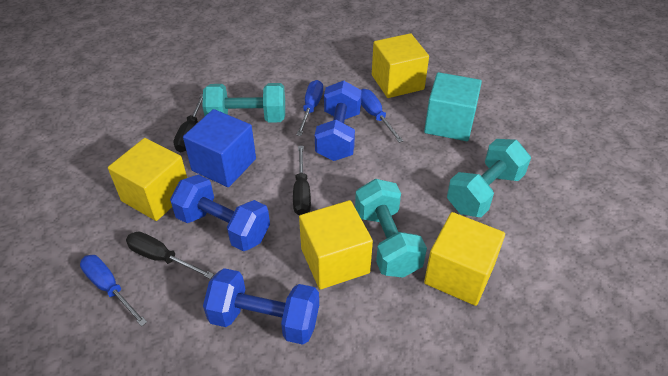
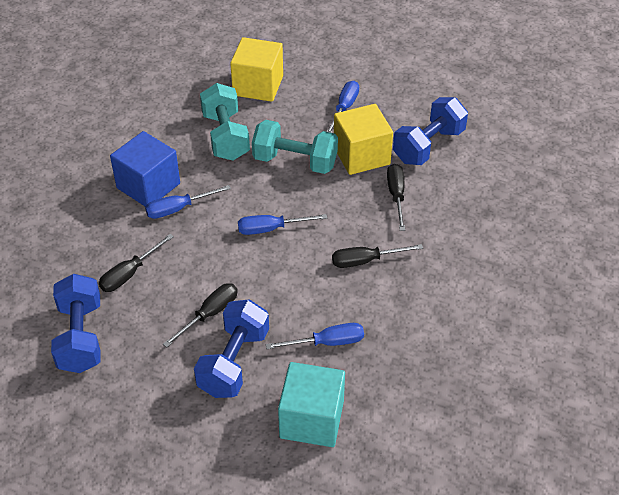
black screwdriver: 3 -> 4
blue screwdriver: 3 -> 4
turquoise dumbbell: 3 -> 2
yellow cube: 4 -> 2

